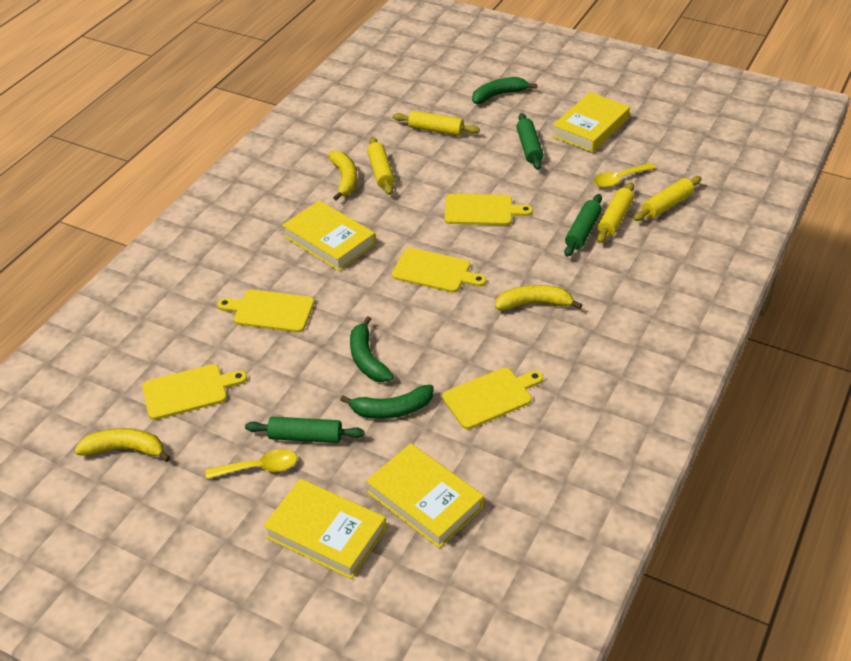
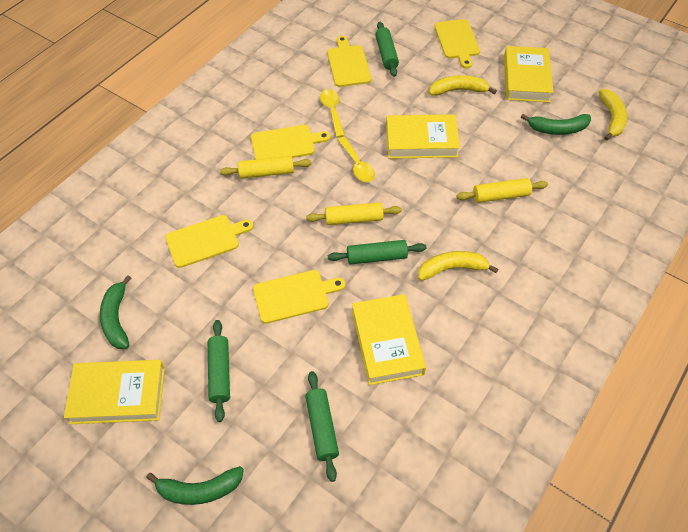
green rolling pin: 3 -> 4
yellow rolling pin: 4 -> 3

